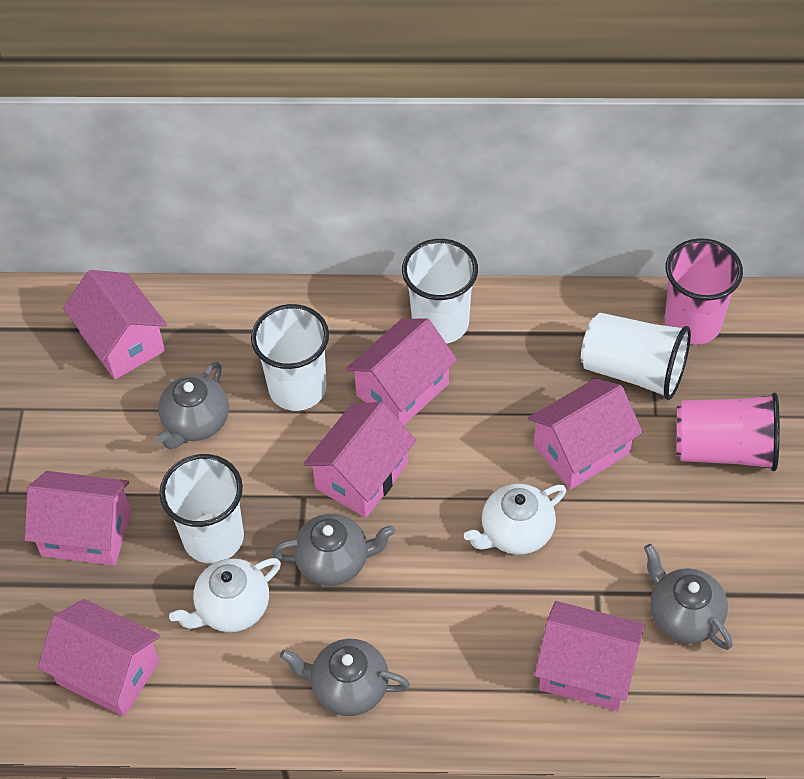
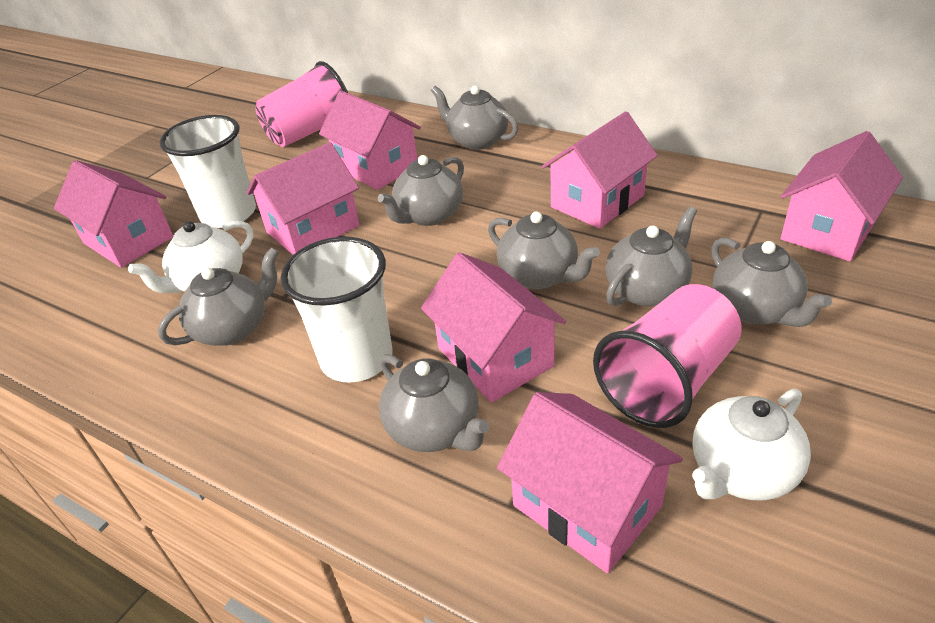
grey teapot: 4 -> 7
white cup: 4 -> 2

